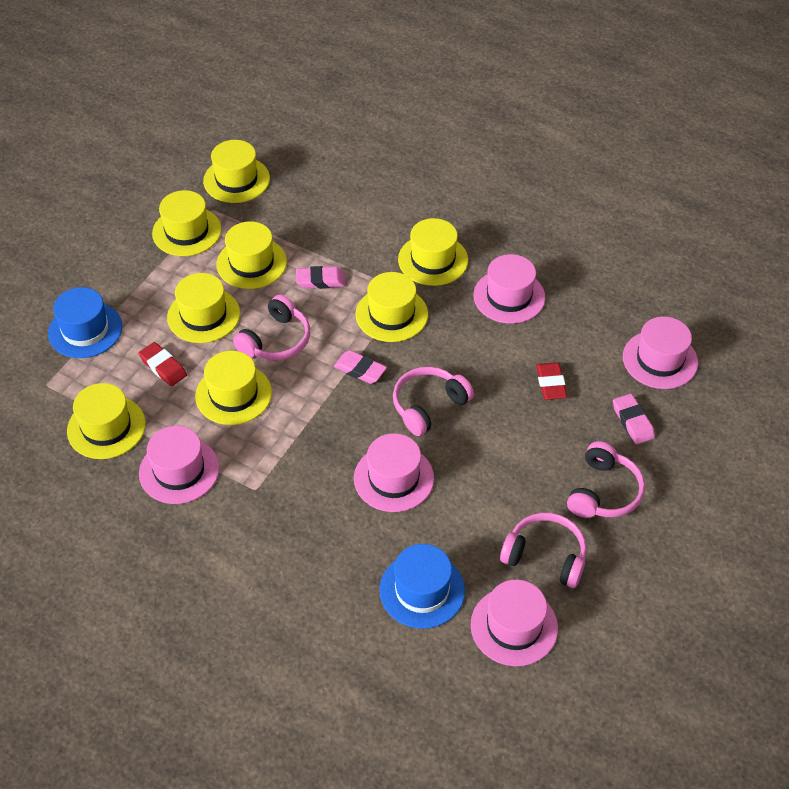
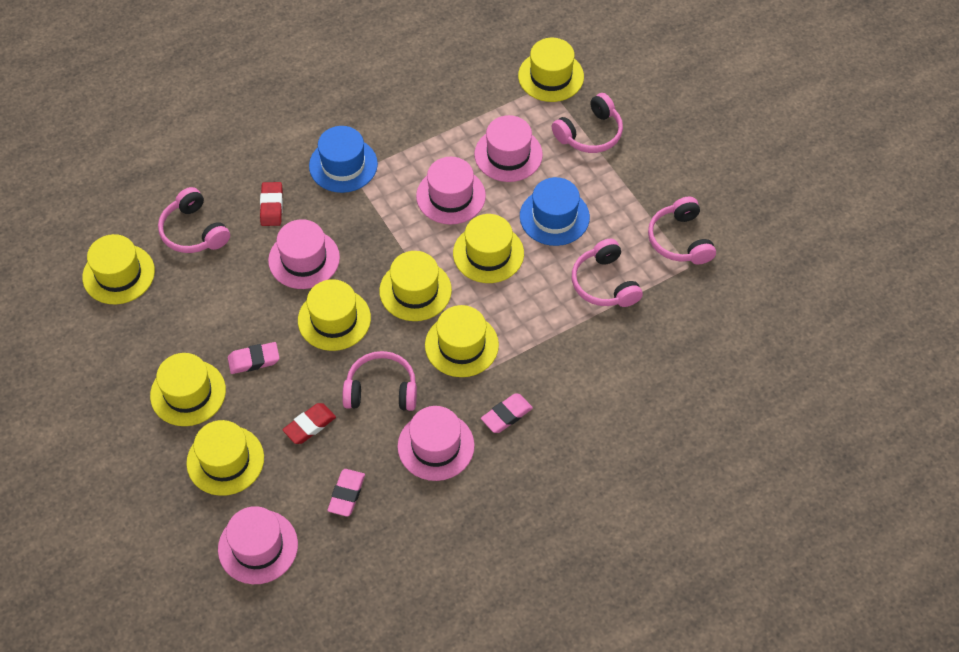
pink headphones: 4 -> 5

